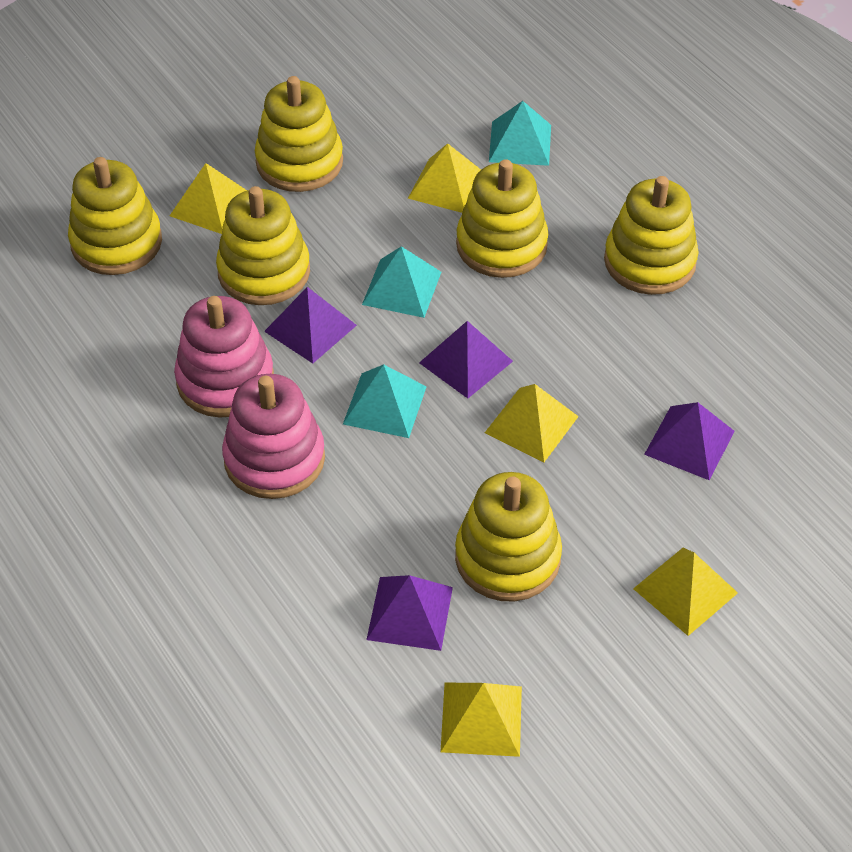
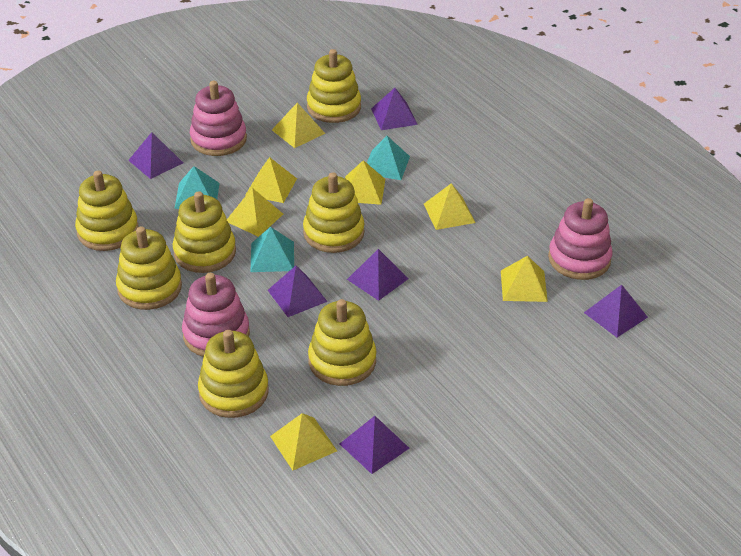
pink stacking toy: 2 -> 3
purple pyramid: 4 -> 6
yellow pyramid: 5 -> 7
yellow stacking toy: 6 -> 7

